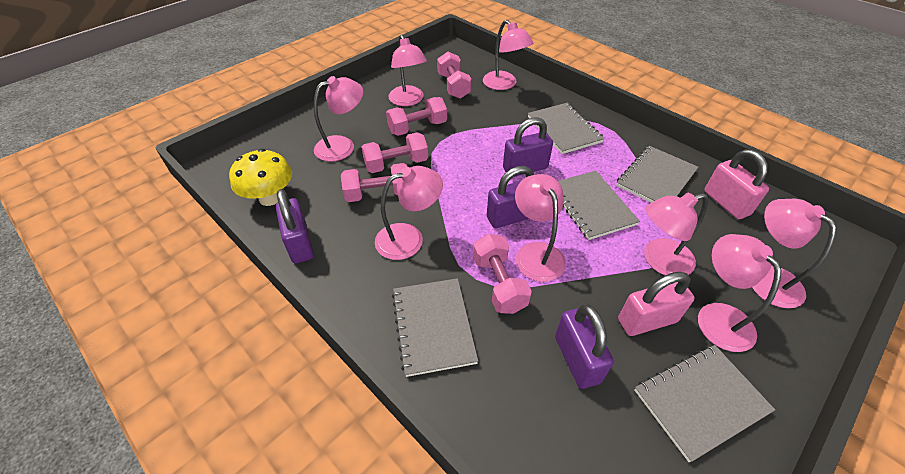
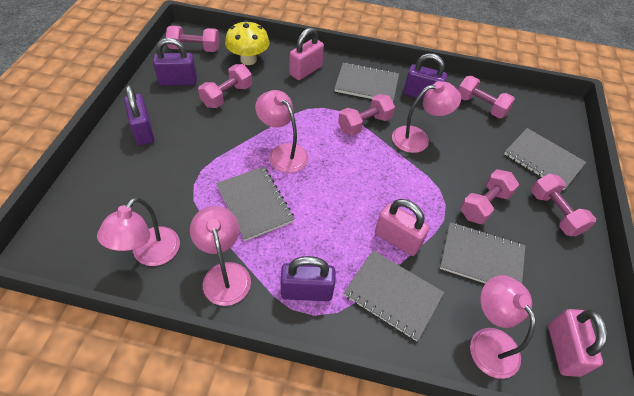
pink dumbbell: 5 -> 6
pink lamp: 8 -> 5
pink padlock: 2 -> 3

